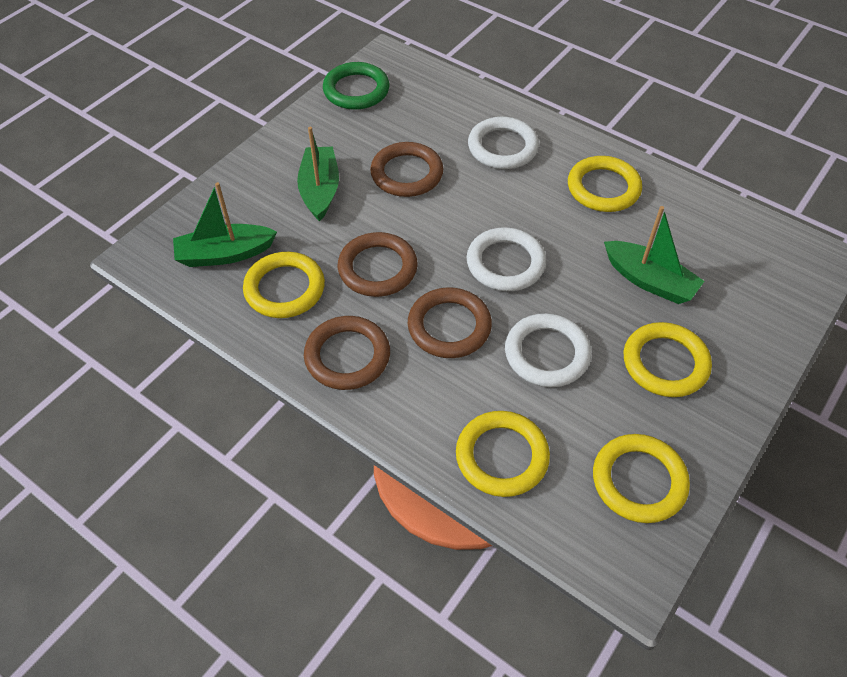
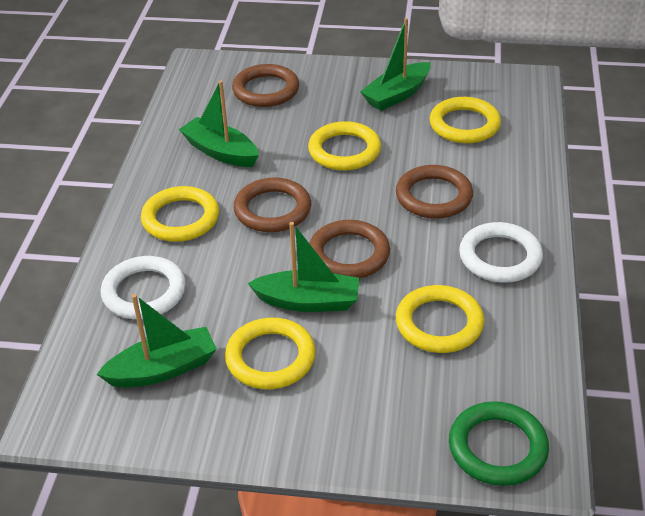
green boat: 3 -> 4
white ring: 3 -> 2

